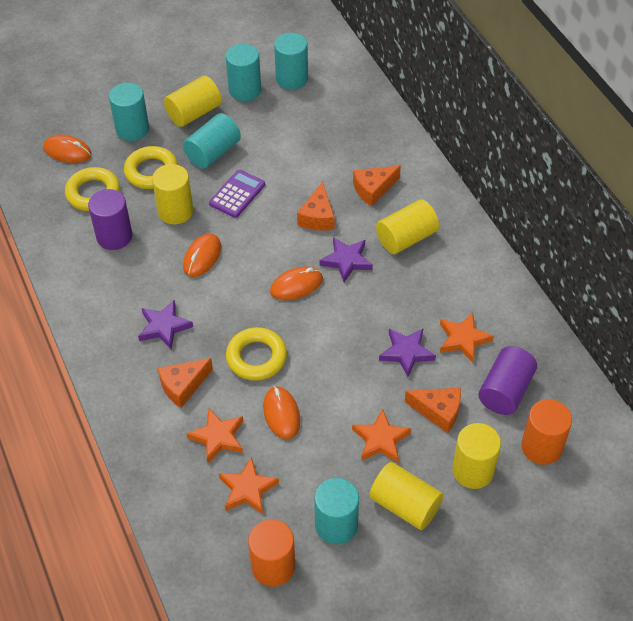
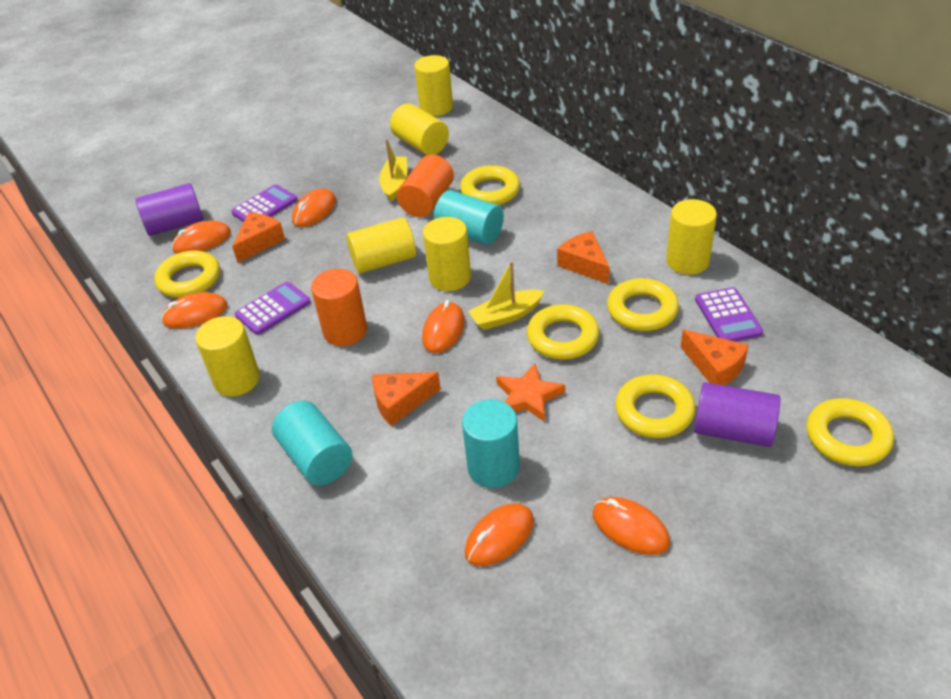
orange mouse: 4 -> 6
orange star: 4 -> 1
purple calculator: 1 -> 3
purple star: 3 -> 0
turquoise cylinder: 5 -> 3
yellow boat: 0 -> 2
yellow cylinder: 5 -> 6
yellow ring: 3 -> 6

